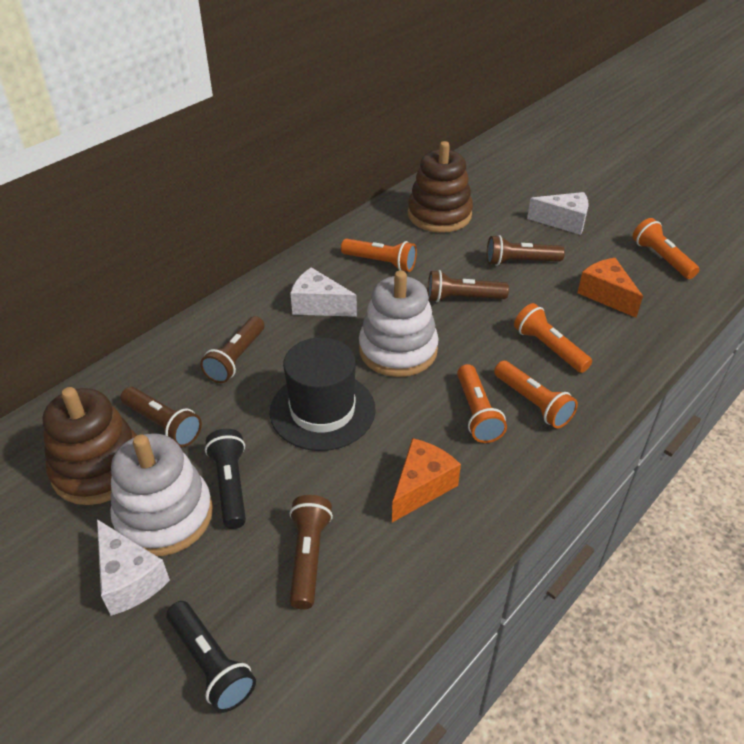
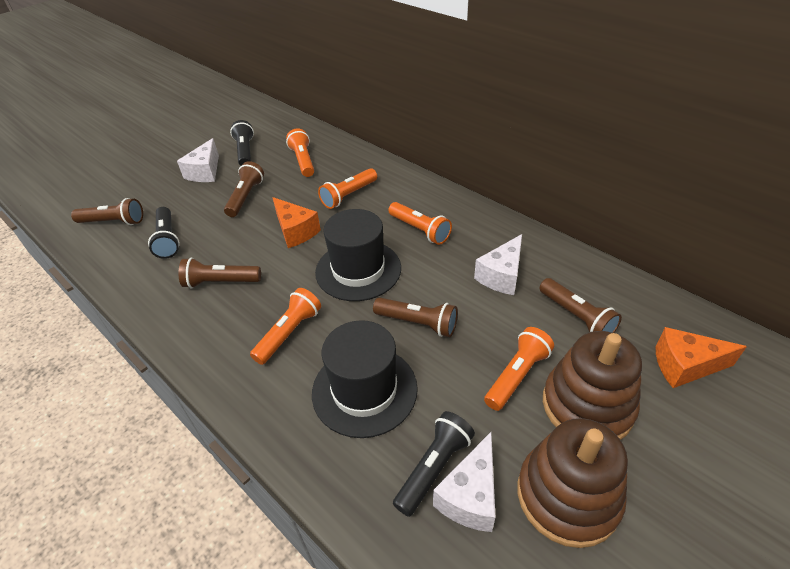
black flashlight: 2 -> 3
black hat: 1 -> 2
white stacking toy: 2 -> 0

